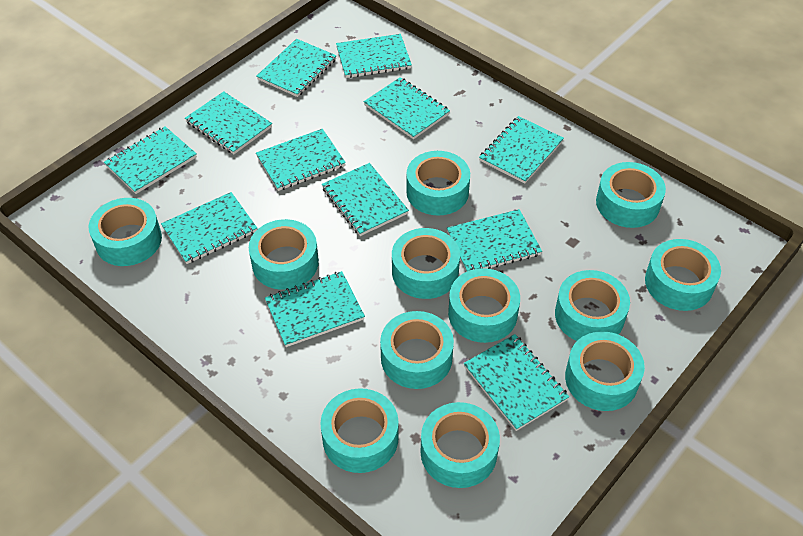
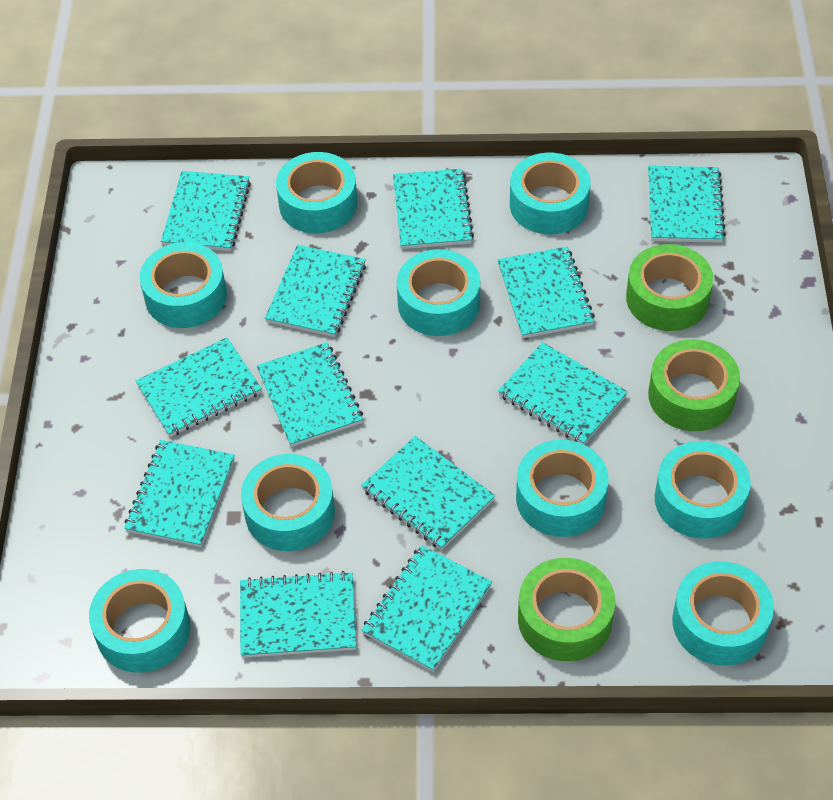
green tape: 0 -> 3
turquoise tape: 12 -> 9

